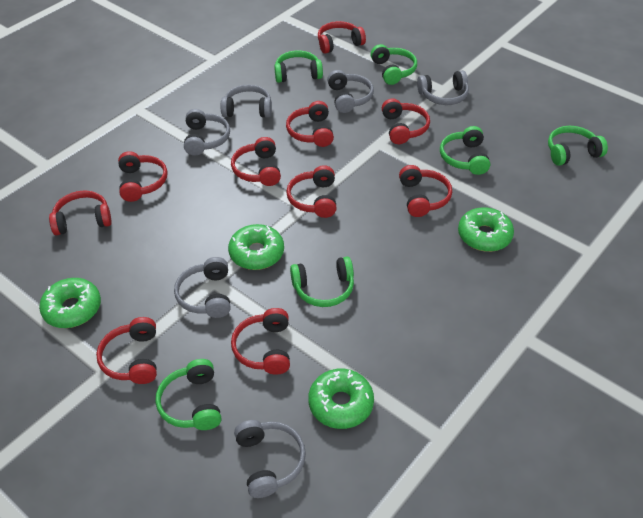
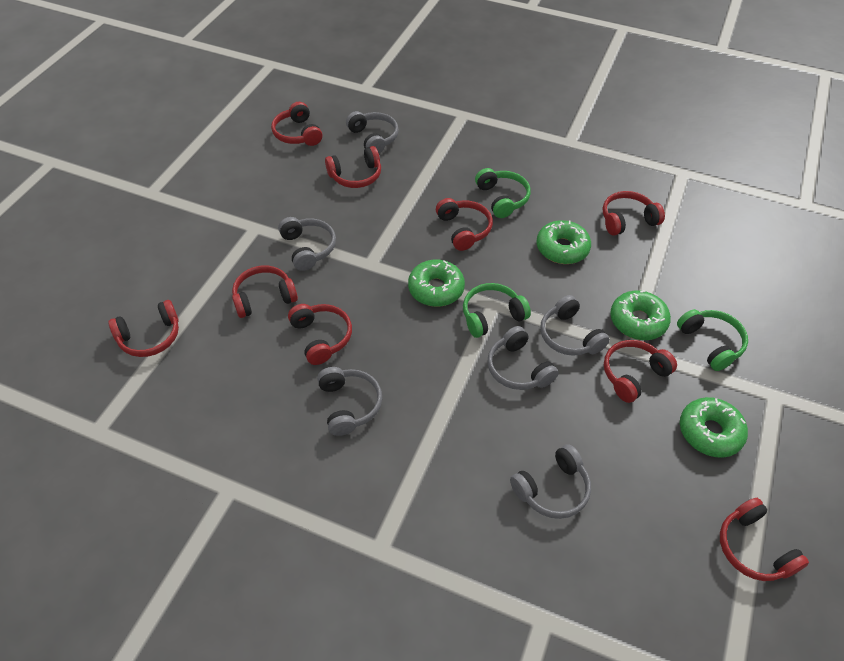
green headphones: 6 -> 3
red headphones: 10 -> 9

